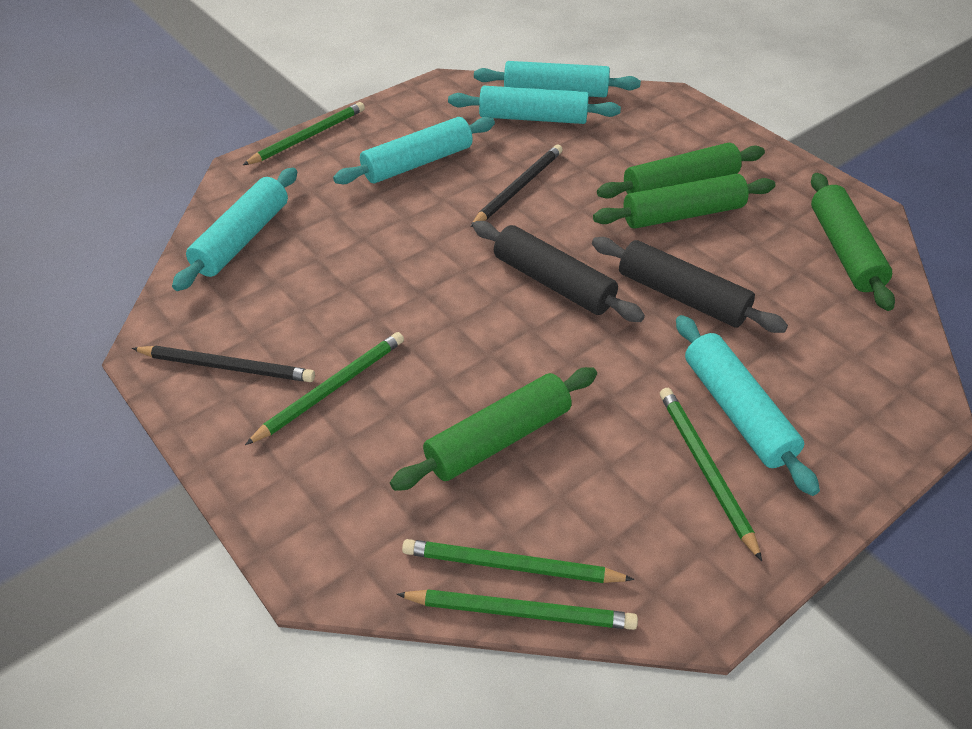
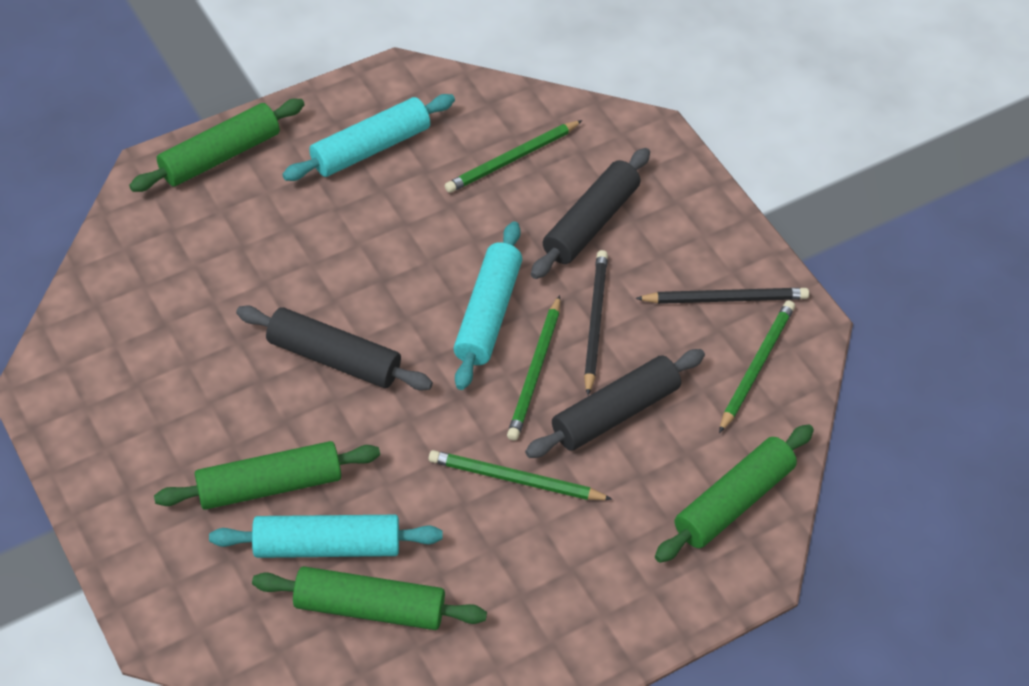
black rolling pin: 2 -> 3
green pencil: 5 -> 4
turquoise rolling pin: 5 -> 3

